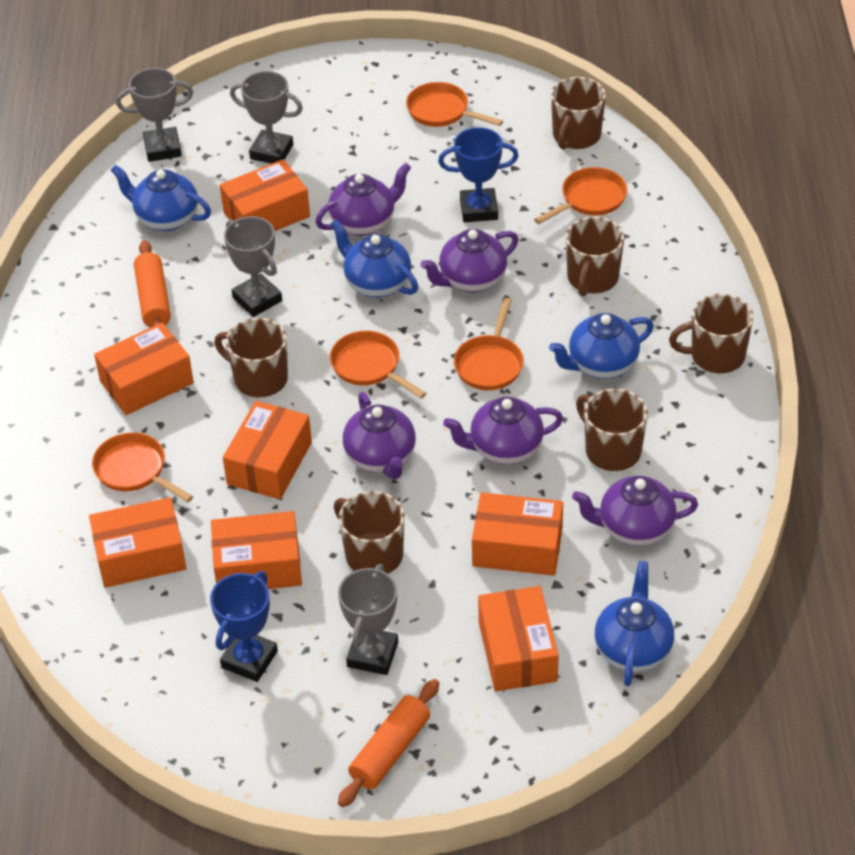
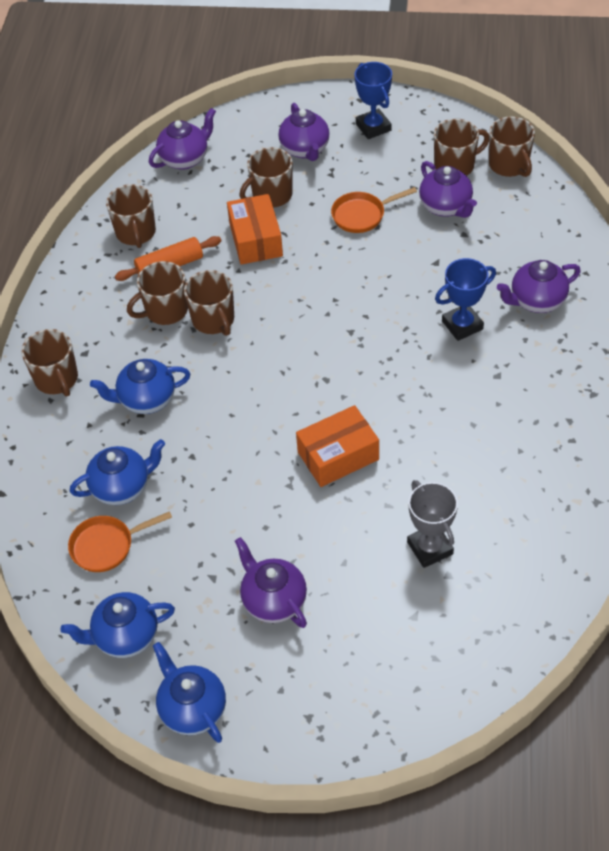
brown mug: 6 -> 7
grey trophy: 4 -> 1
orange box: 7 -> 2
orange pan: 5 -> 2
orange rolling pin: 2 -> 1

